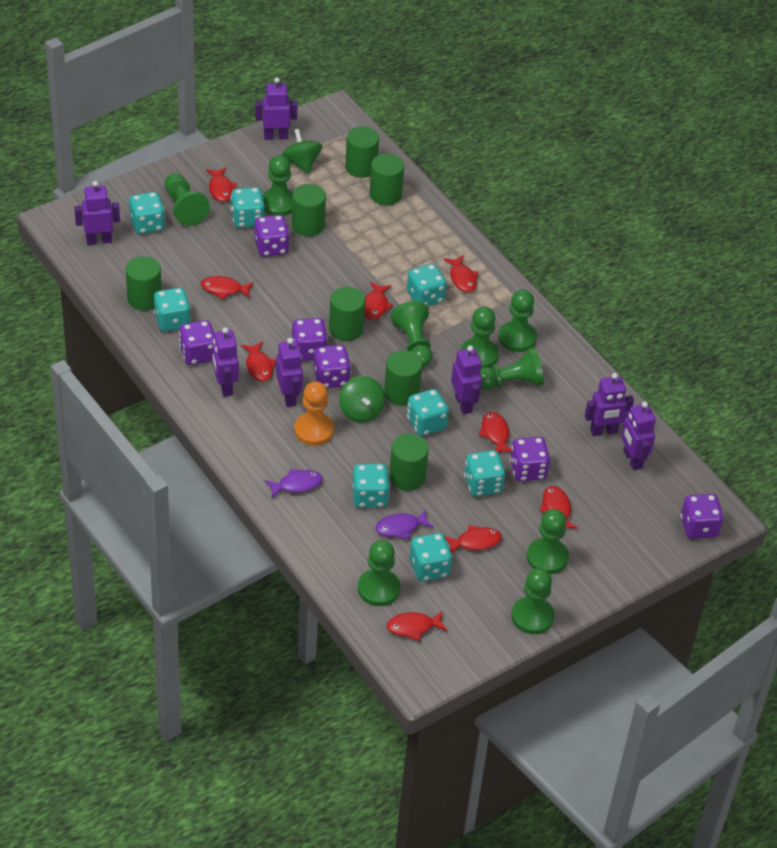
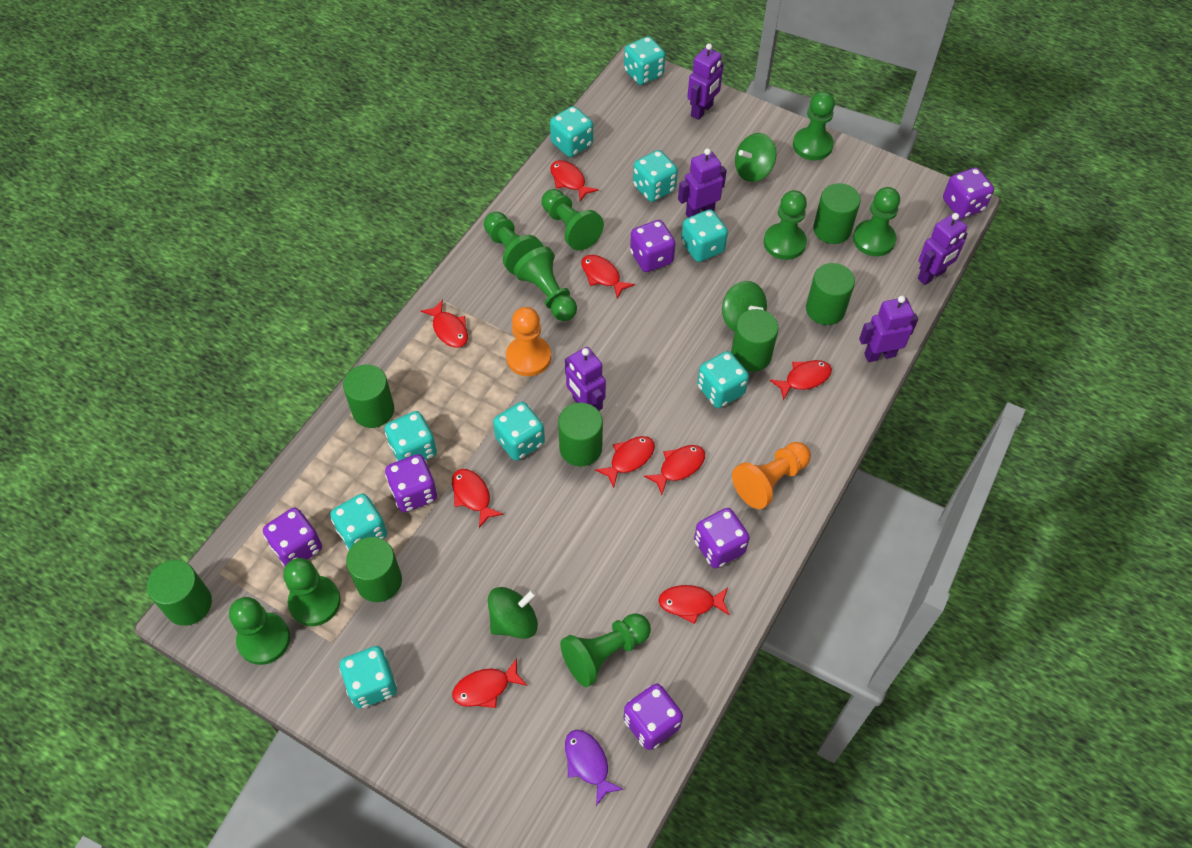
green spinning top: 2 -> 3
orange pawn: 1 -> 2
purple fish: 2 -> 1
purple robot: 7 -> 5
turquoise dice: 8 -> 9

